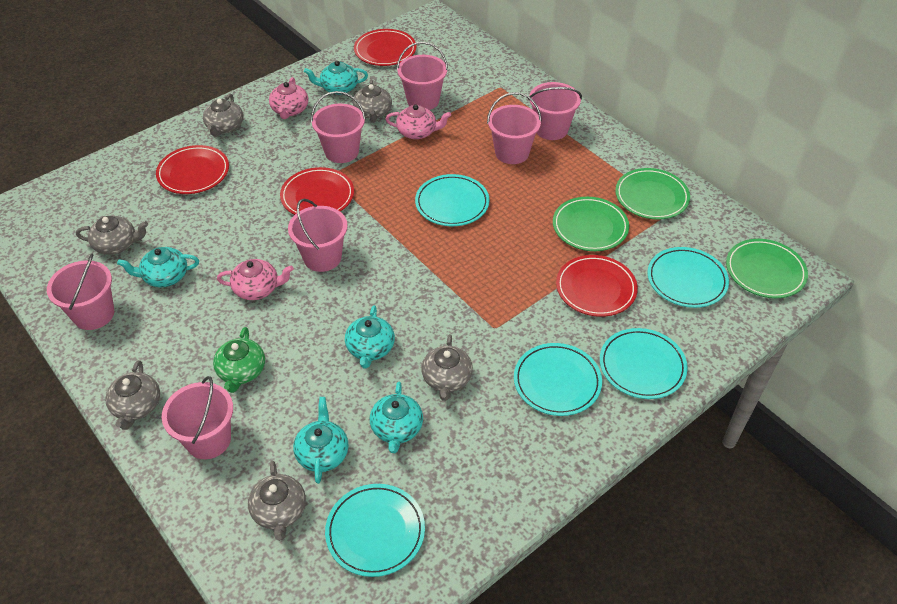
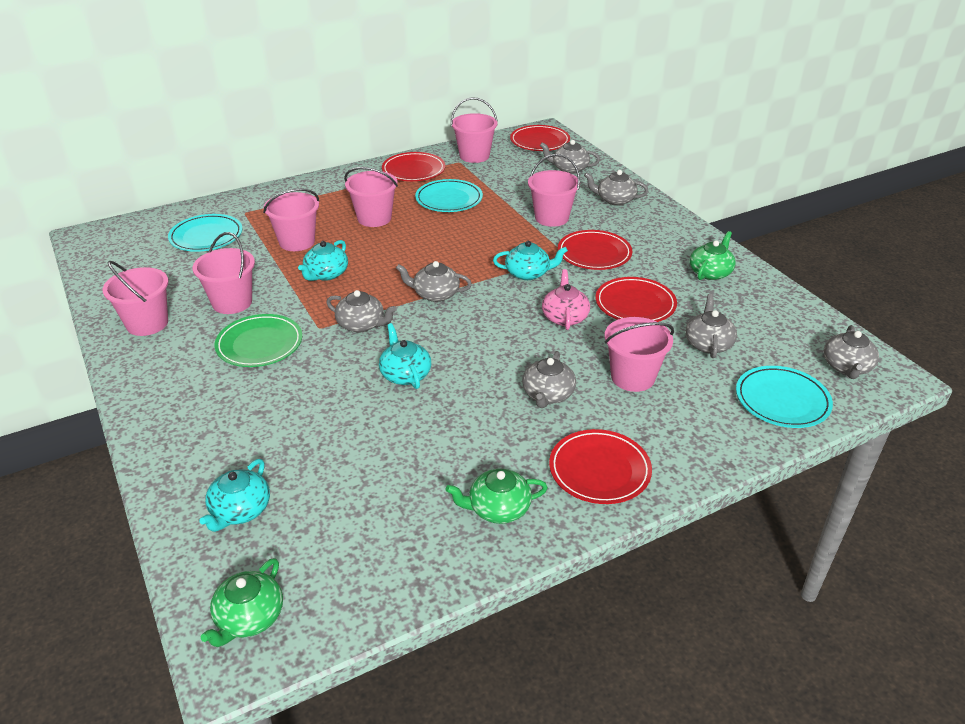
green plate: 3 -> 1
green teapot: 1 -> 3
grey teapot: 6 -> 7
pink teapot: 3 -> 1
red plate: 4 -> 5
turquoise plate: 5 -> 3
turquoise teapot: 5 -> 4

